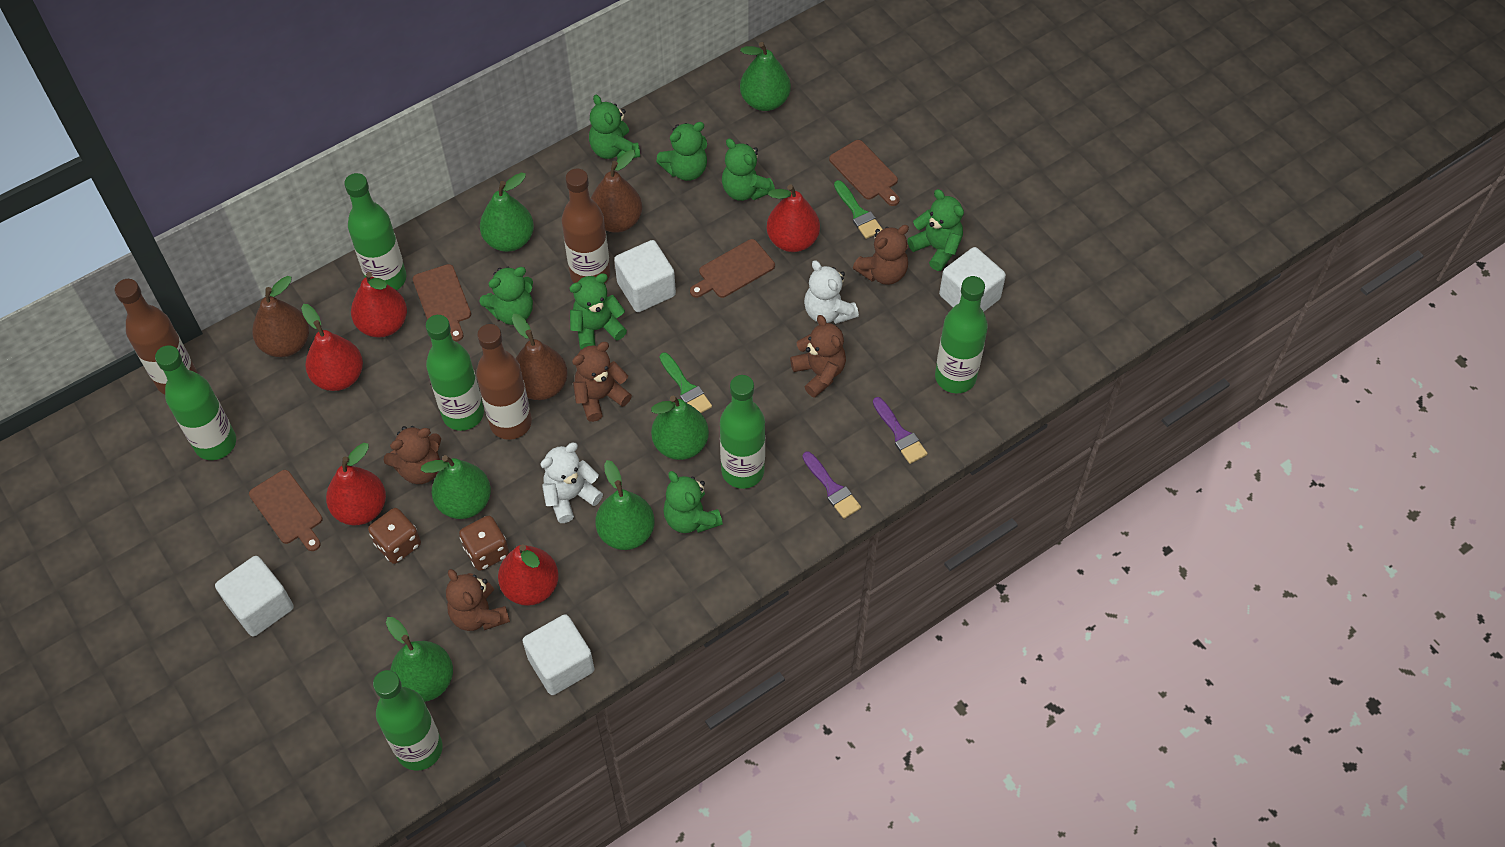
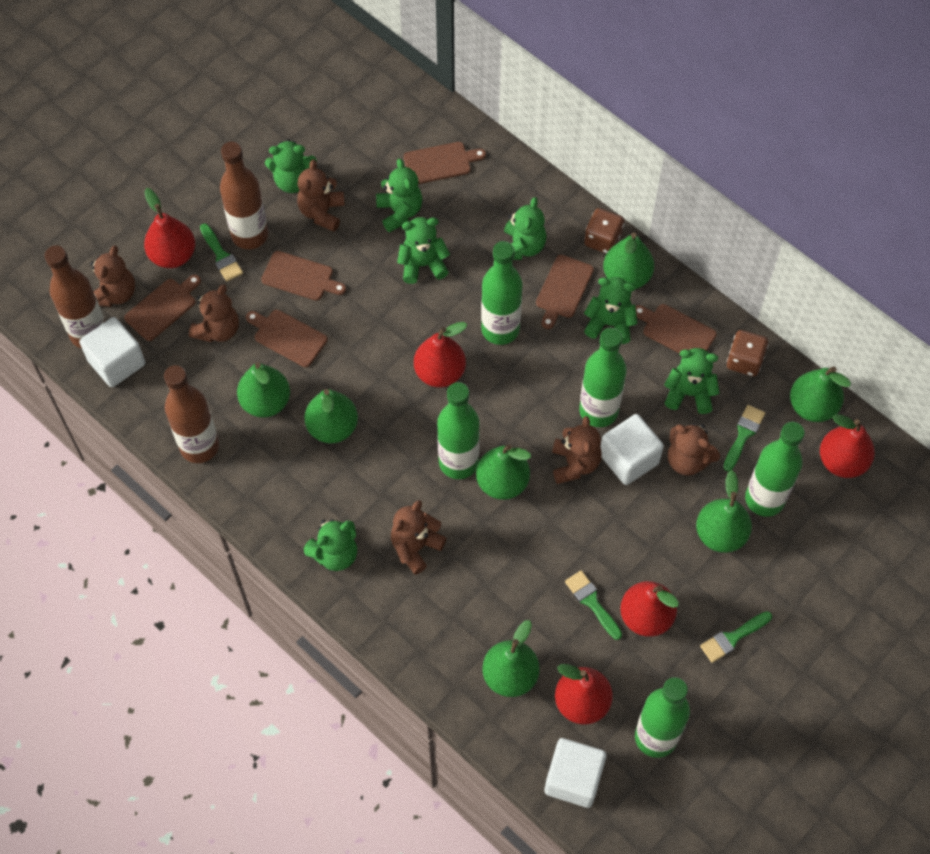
brown cutting board: 4 -> 6
brown pear: 3 -> 0
brown teddy bear: 5 -> 6
green bottle: 6 -> 5
green brush: 2 -> 4
green pear: 6 -> 7
purple brush: 2 -> 0
white cube: 4 -> 3
white teddy bear: 2 -> 0

